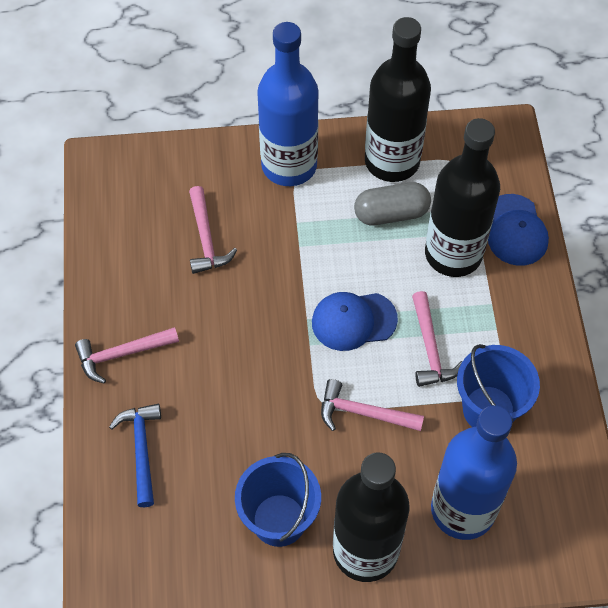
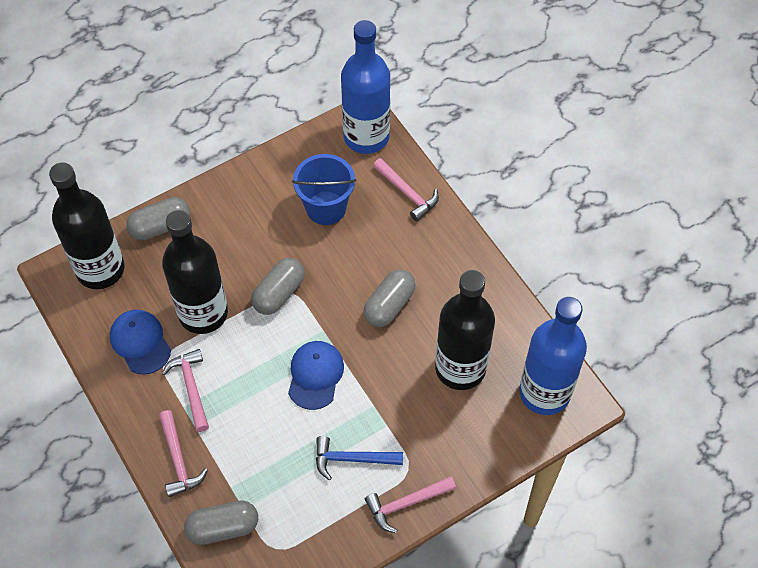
blue bucket: 2 -> 1
grey capsule: 1 -> 4

